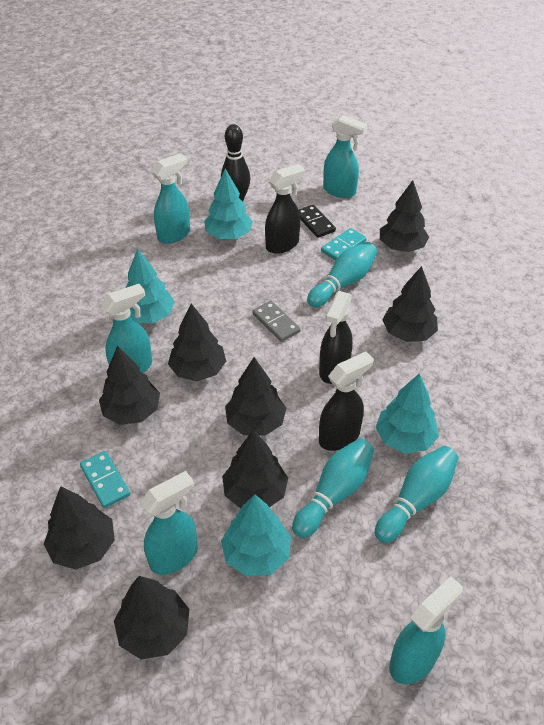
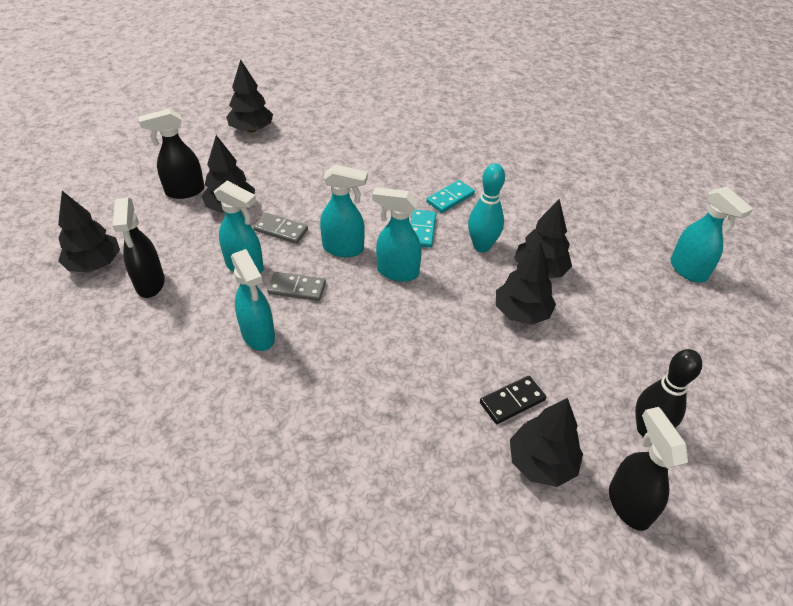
black tree: 8 -> 6
grey domino: 1 -> 2
turquoise bowling pin: 3 -> 1
turquoise tree: 4 -> 0

